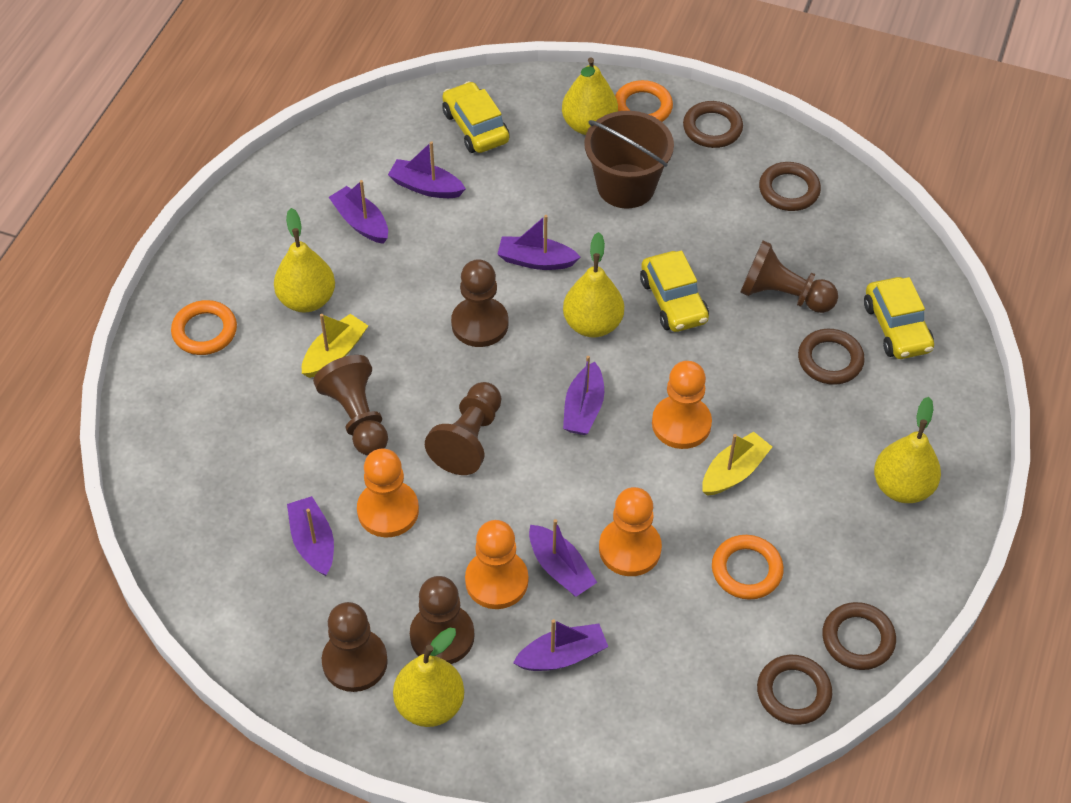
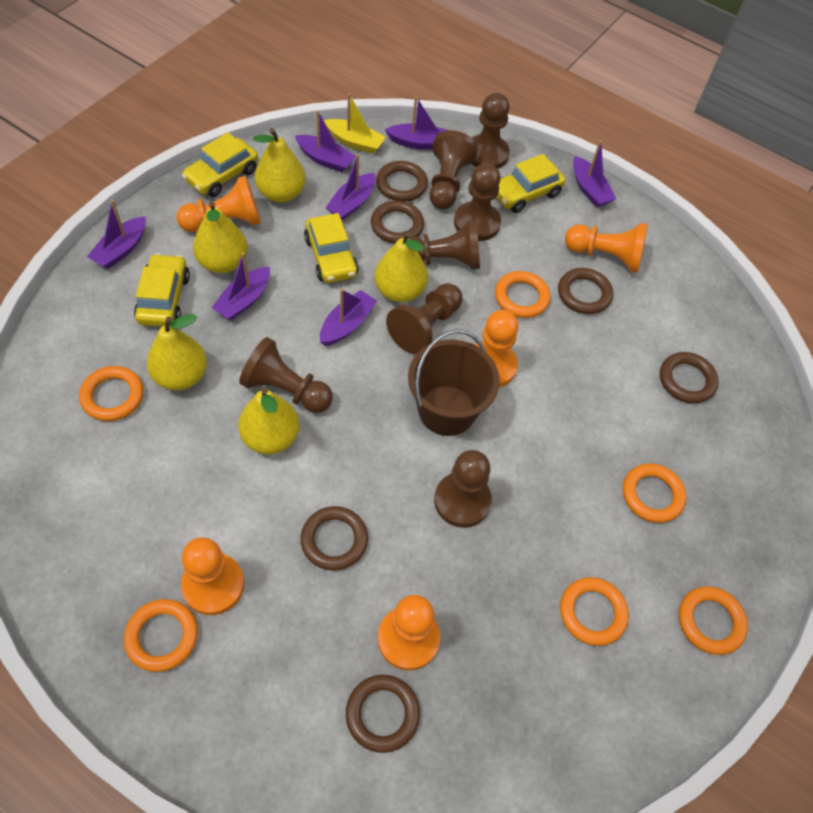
brown pawn: 6 -> 7
brown ring: 5 -> 6
orange pawn: 4 -> 5
orange ring: 3 -> 6
yellow boat: 2 -> 1
yellow car: 3 -> 4

